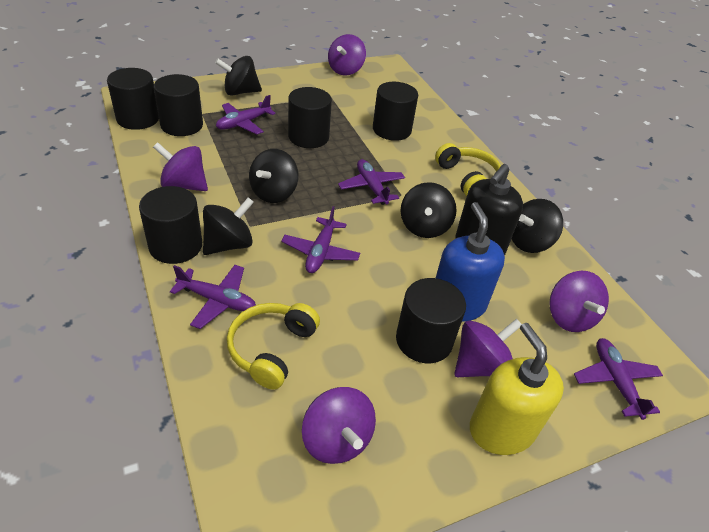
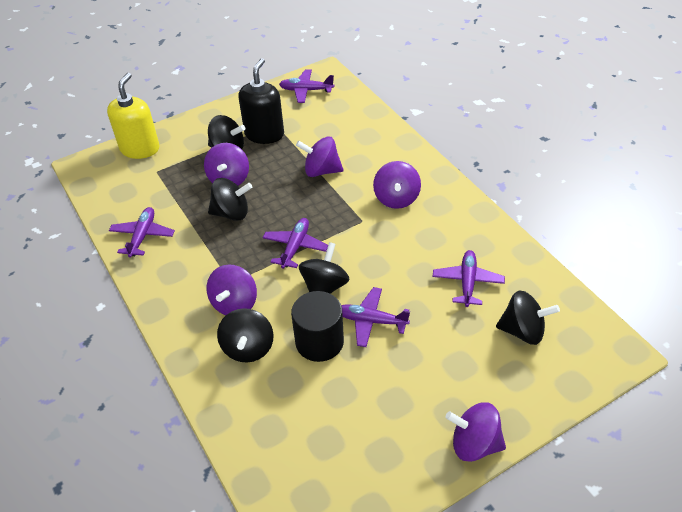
black cylinder: 6 -> 1
blue soap dispenser: 1 -> 0
yellow headphones: 2 -> 0

